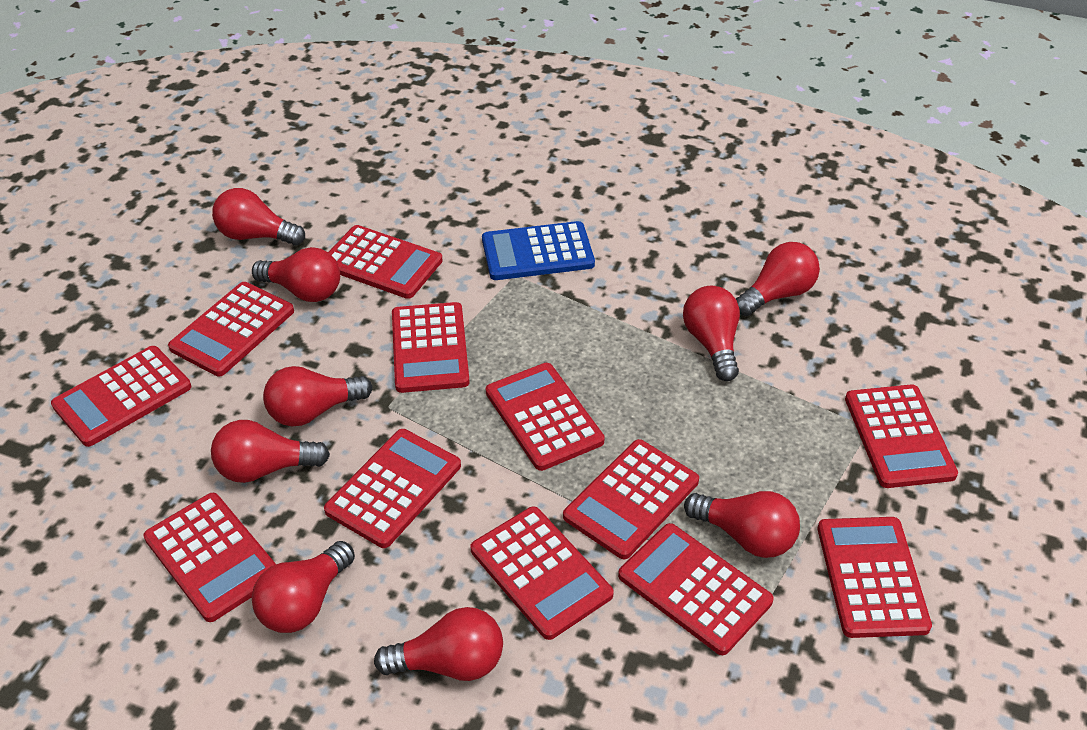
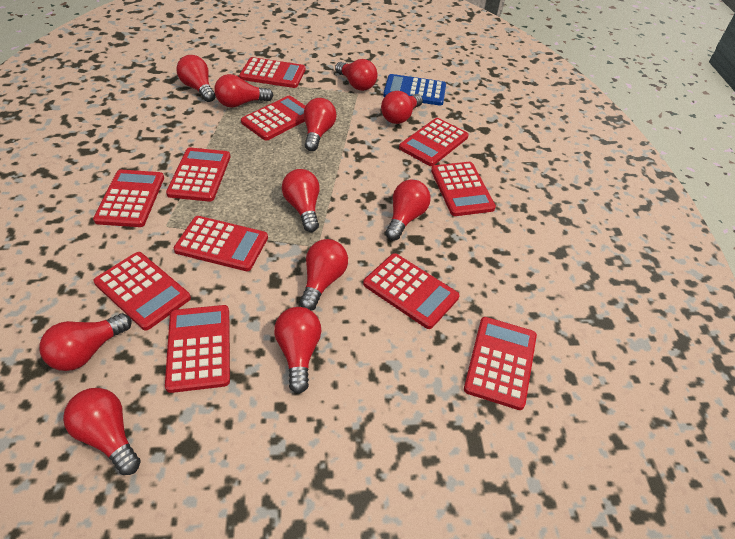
red calculator: 12 -> 11
red light bulb: 9 -> 11

